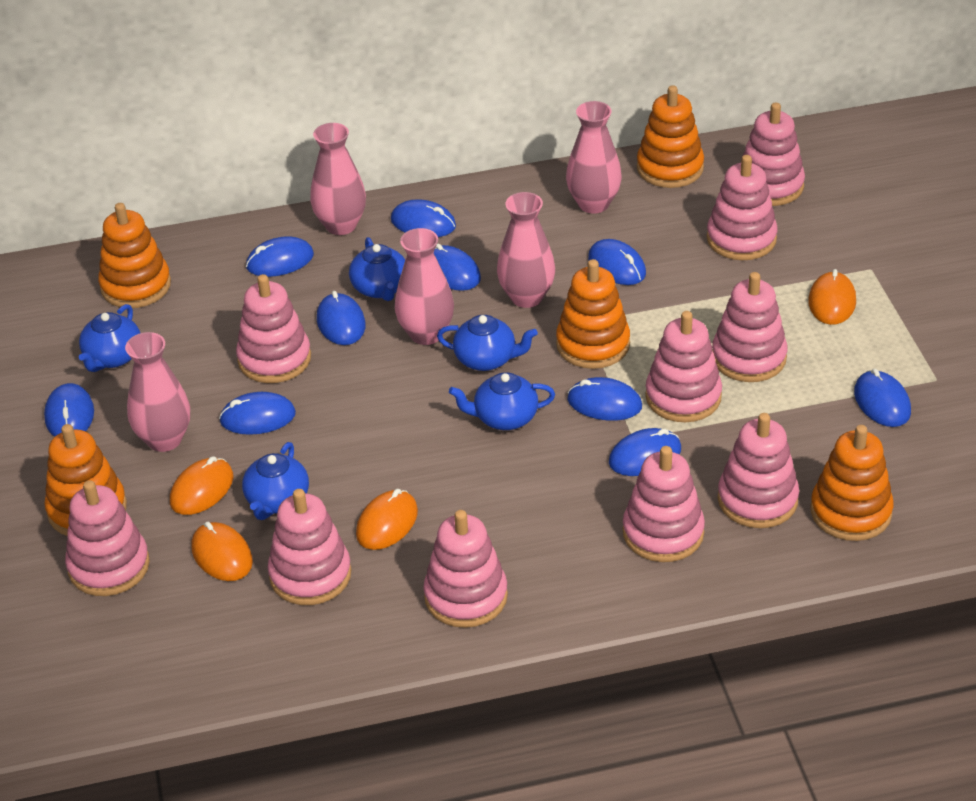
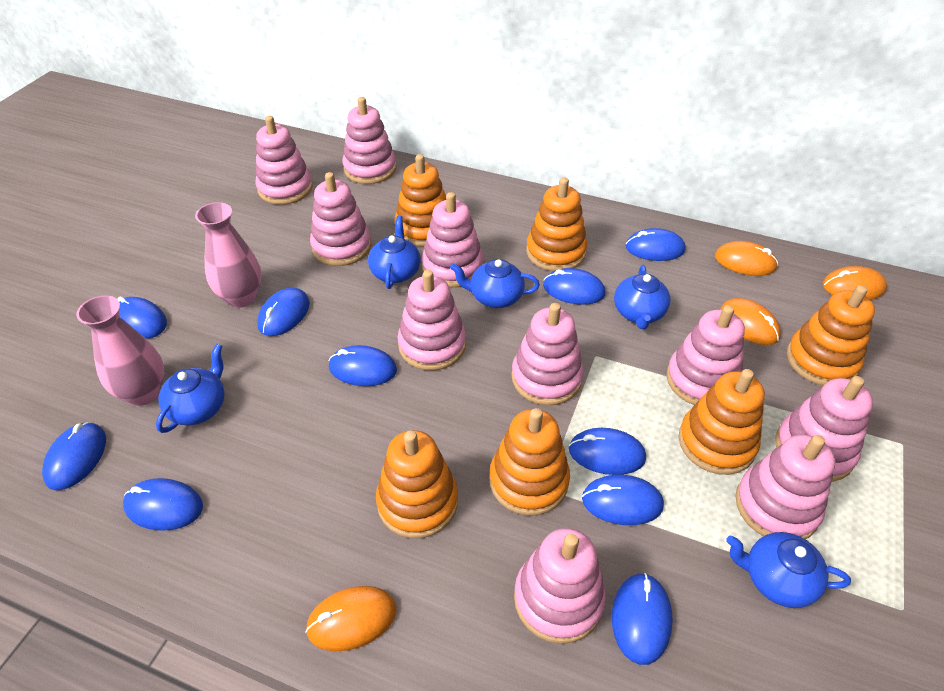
orange stacking toy: 5 -> 6
pink vase: 5 -> 2

